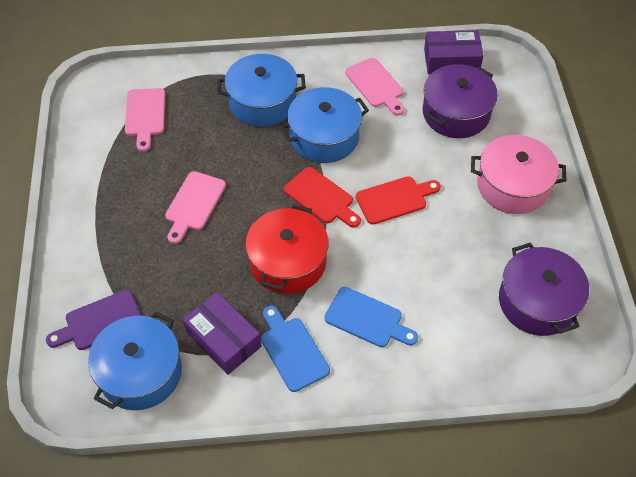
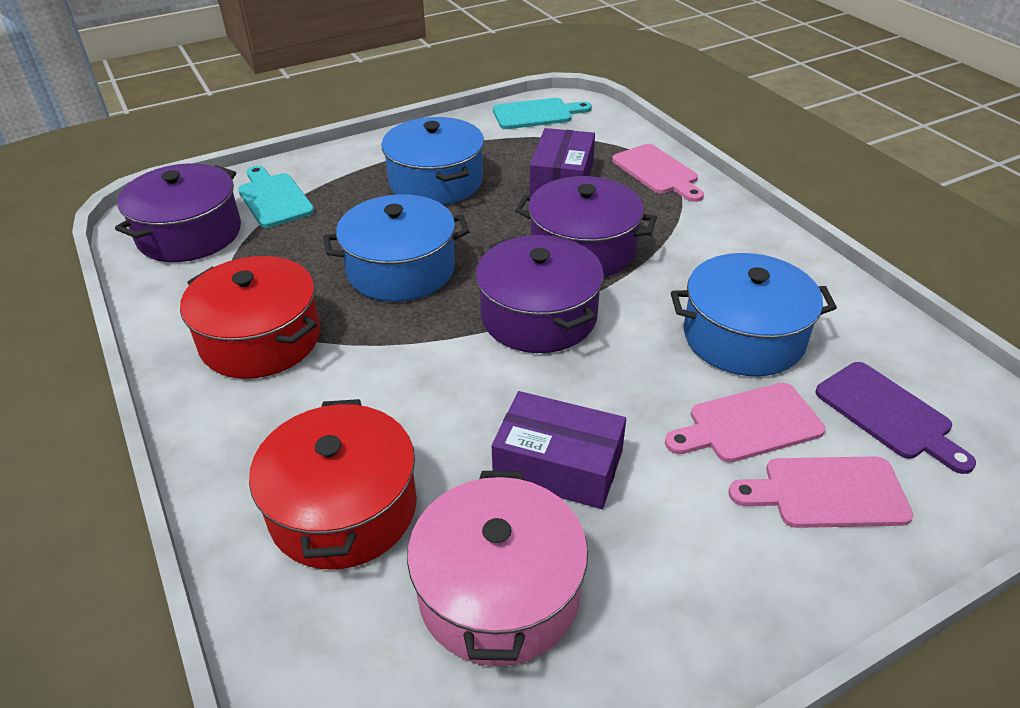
blue cutting board: 2 -> 0
purple pot: 2 -> 3
red cutting board: 2 -> 0
red pot: 1 -> 2
turquoise cutting board: 0 -> 2

